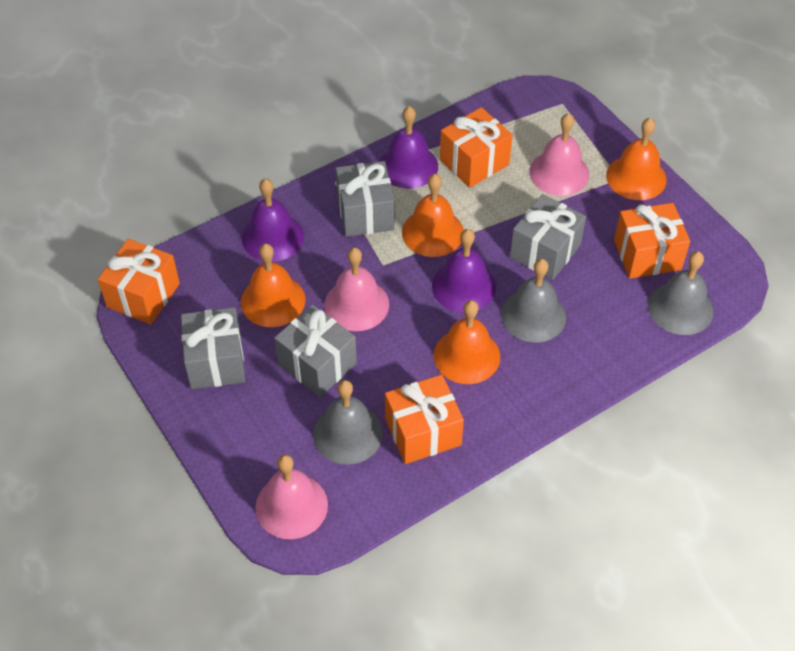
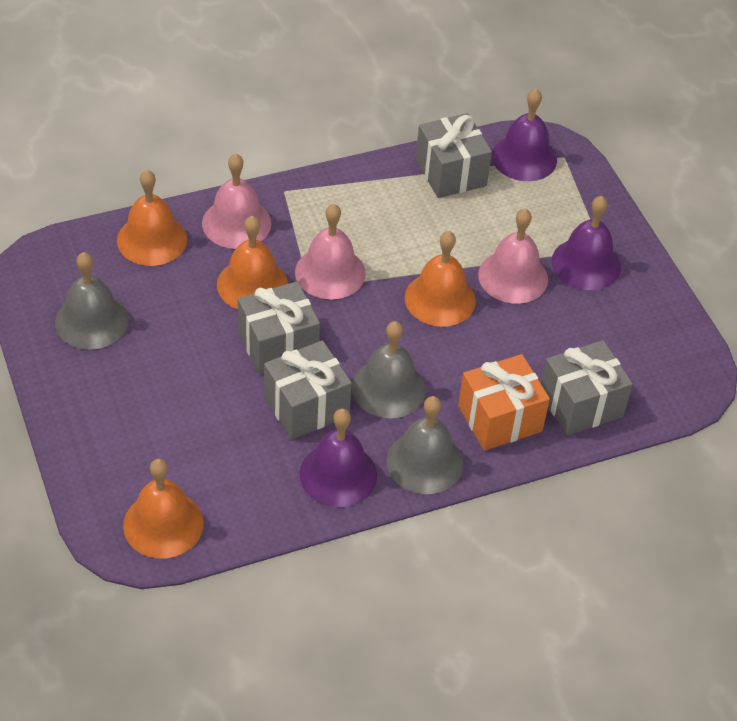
orange gift: 4 -> 1

